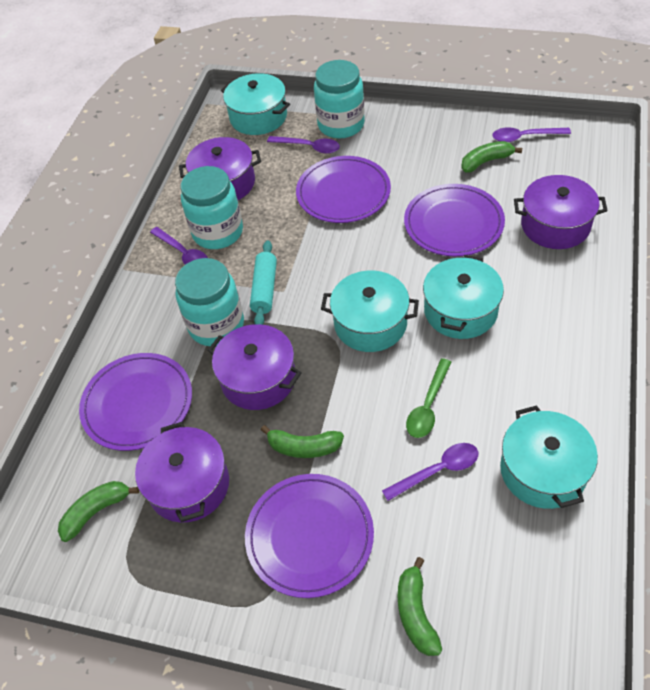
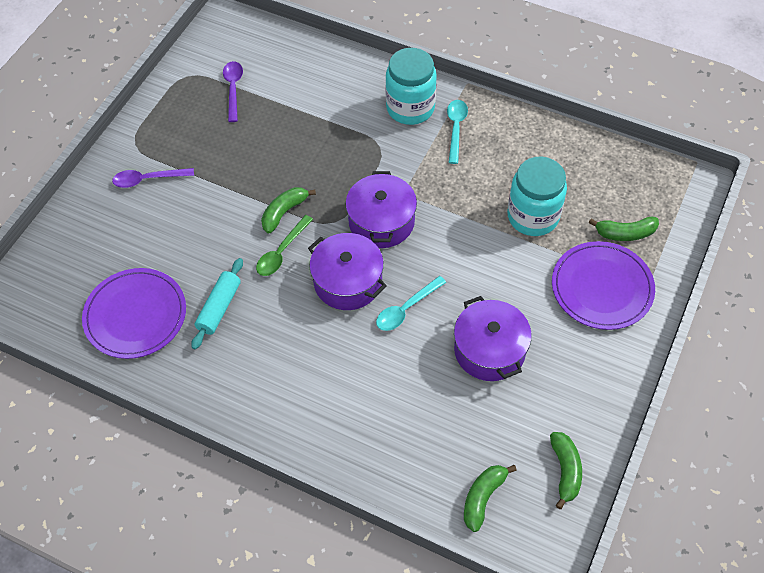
purple plate: 4 -> 2
purple pot: 4 -> 3
purple spoon: 4 -> 2
turquoise jar: 3 -> 2
turquoise pot: 4 -> 0
turquoise spoon: 0 -> 2

